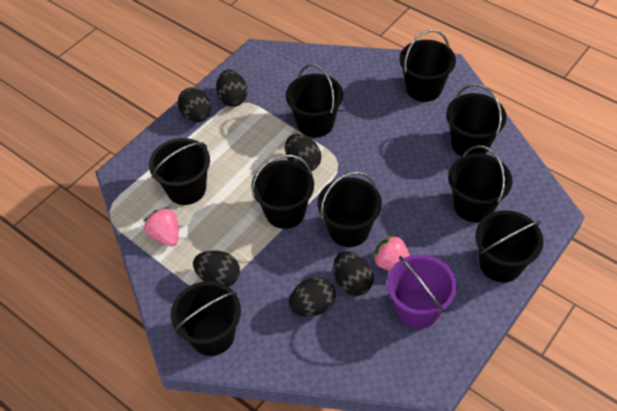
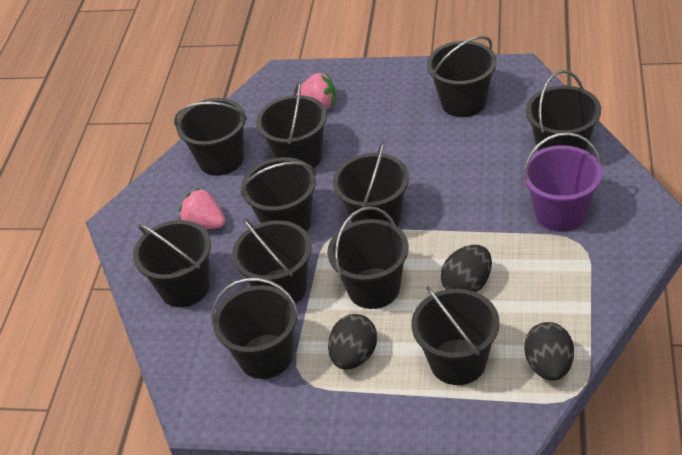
black bucket: 9 -> 11
black egg: 6 -> 3

